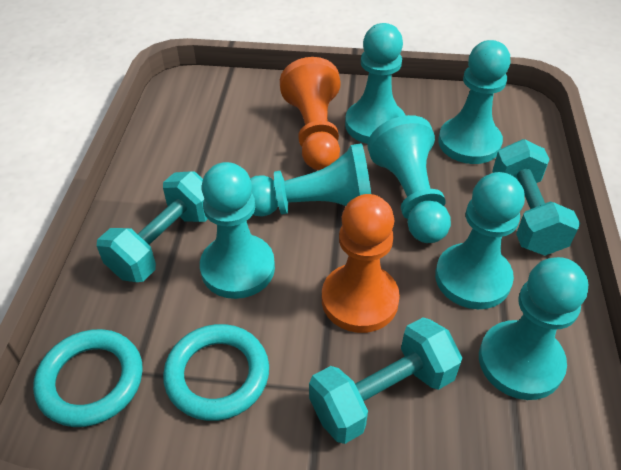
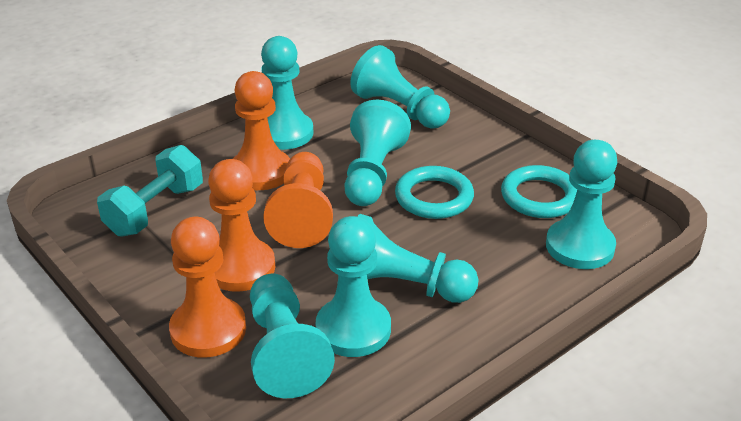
orange pawn: 2 -> 4
turquoise dumbbell: 3 -> 1

